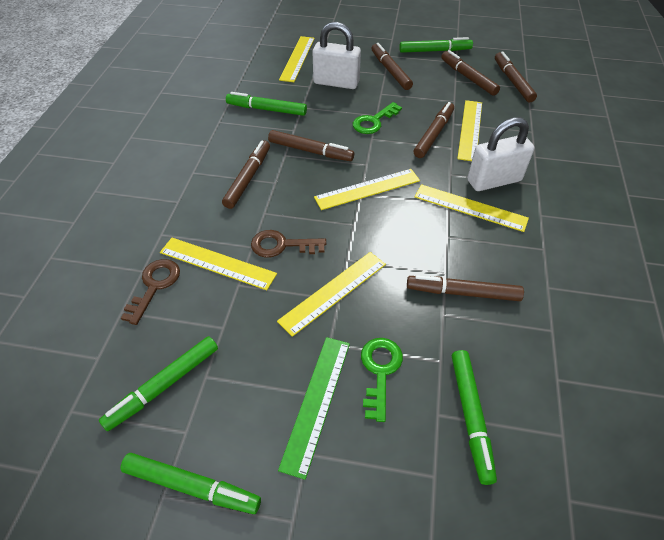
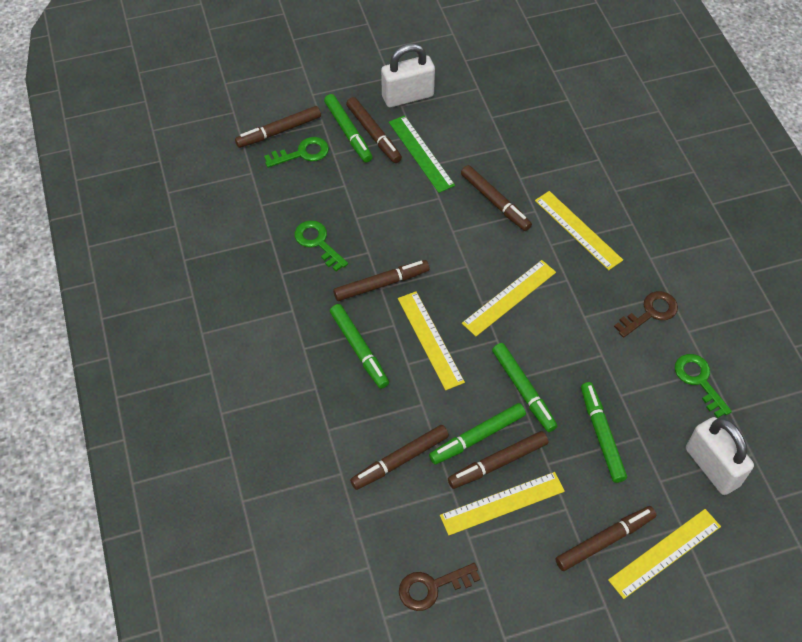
green key: 2 -> 3
yellow ruler: 6 -> 5

